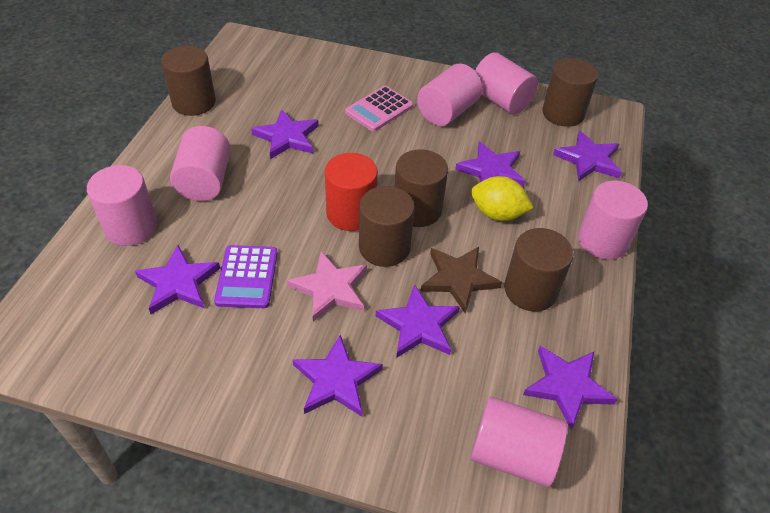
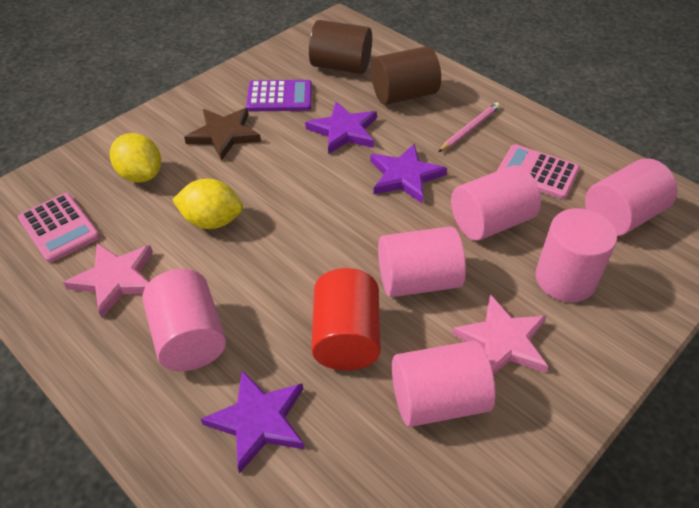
brown cylinder: 5 -> 2
pink calculator: 1 -> 2
pink pencil: 0 -> 1
pink star: 1 -> 2
purple star: 7 -> 3
yellow lemon: 1 -> 2

